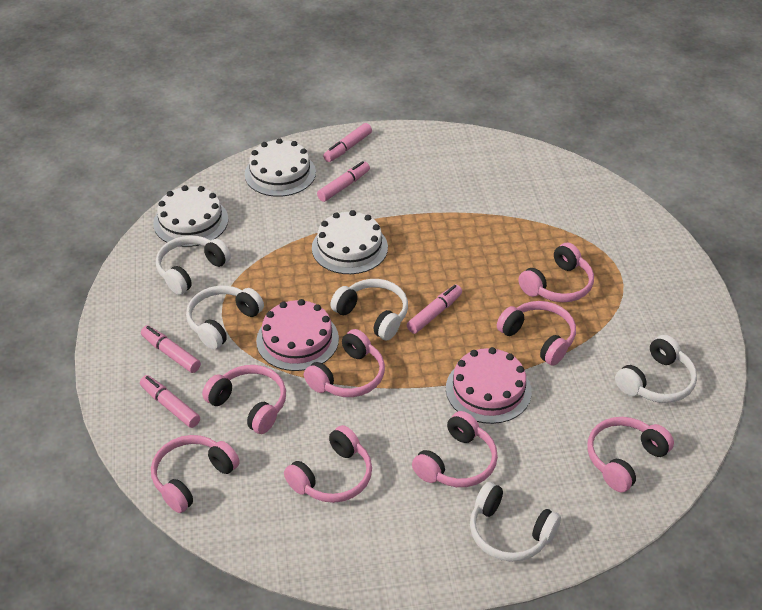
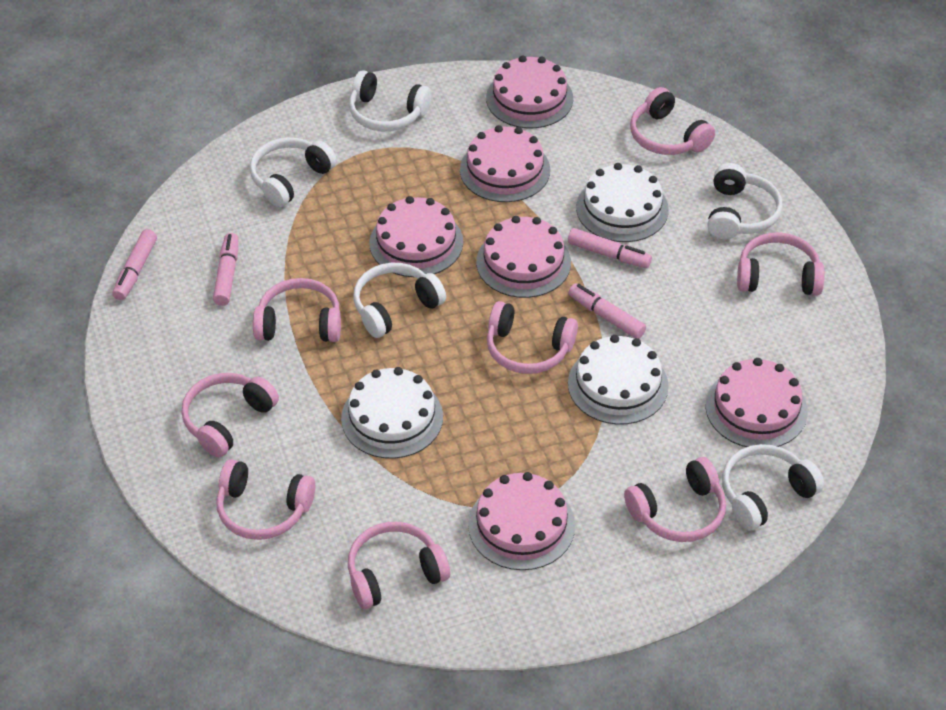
pink cake: 2 -> 6
pink marker: 5 -> 4

